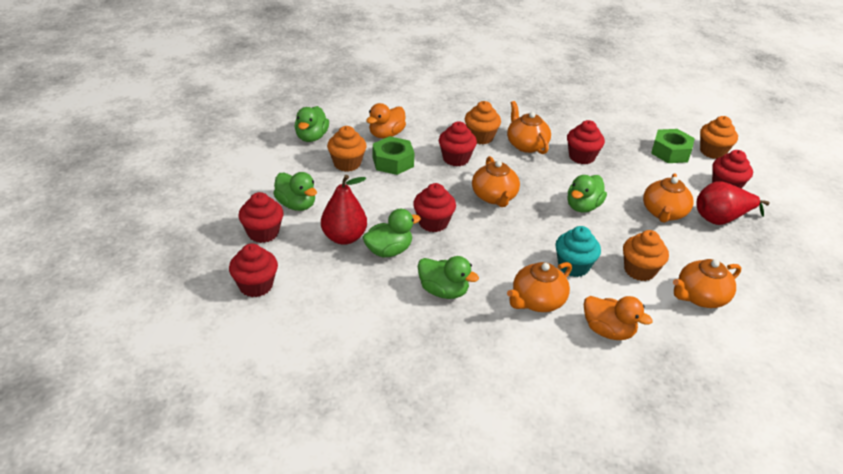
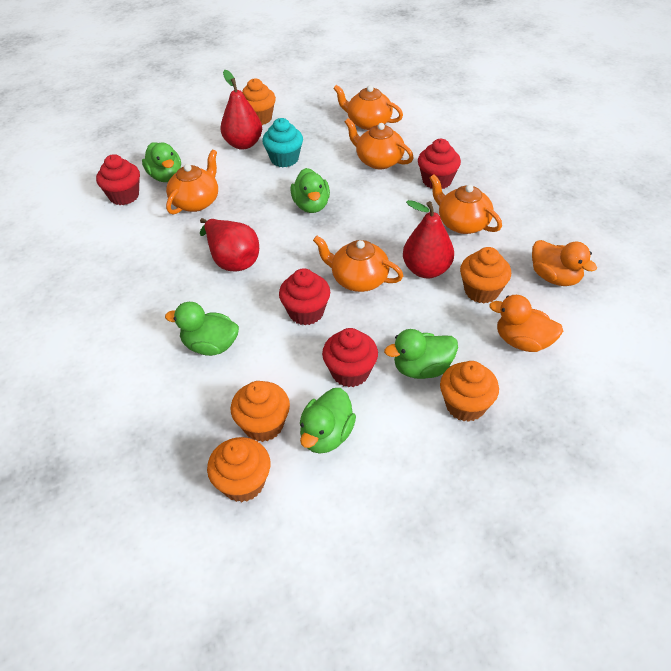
green nut: 2 -> 0
orange cupcake: 4 -> 5
red cupcake: 6 -> 4
red pear: 2 -> 3

